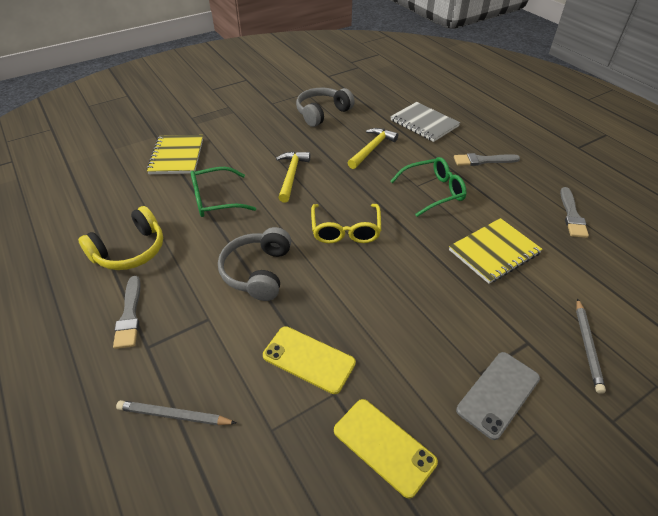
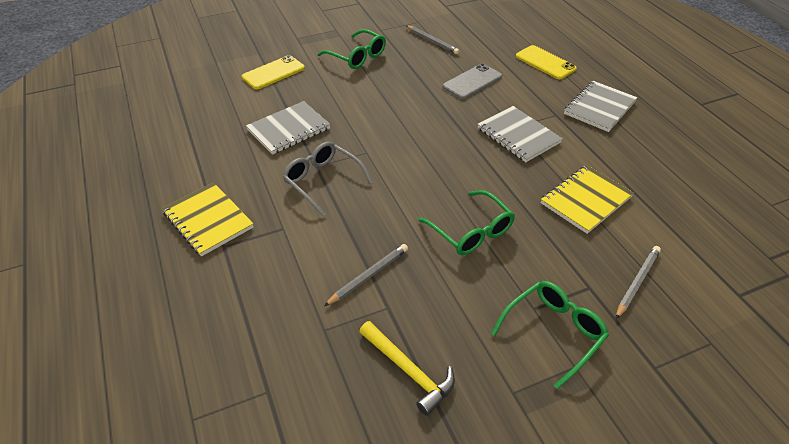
green glasses: 2 -> 3
grey brush: 3 -> 0
grey glasses: 0 -> 1
grey headphones: 2 -> 0
grey notebook: 1 -> 3
grey pencil: 2 -> 3
yellow glasses: 1 -> 0
yellow hammer: 2 -> 1
yellow headphones: 1 -> 0

